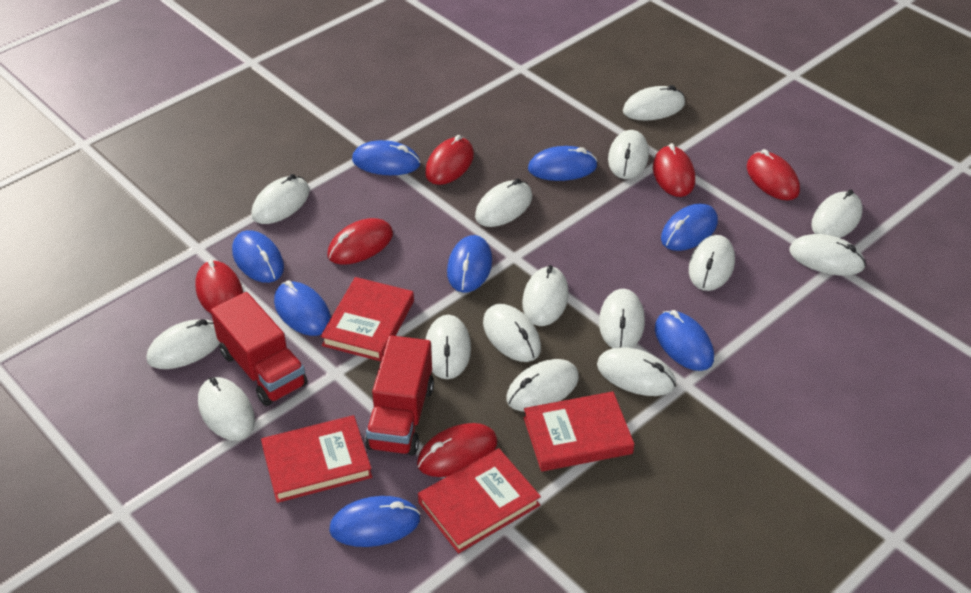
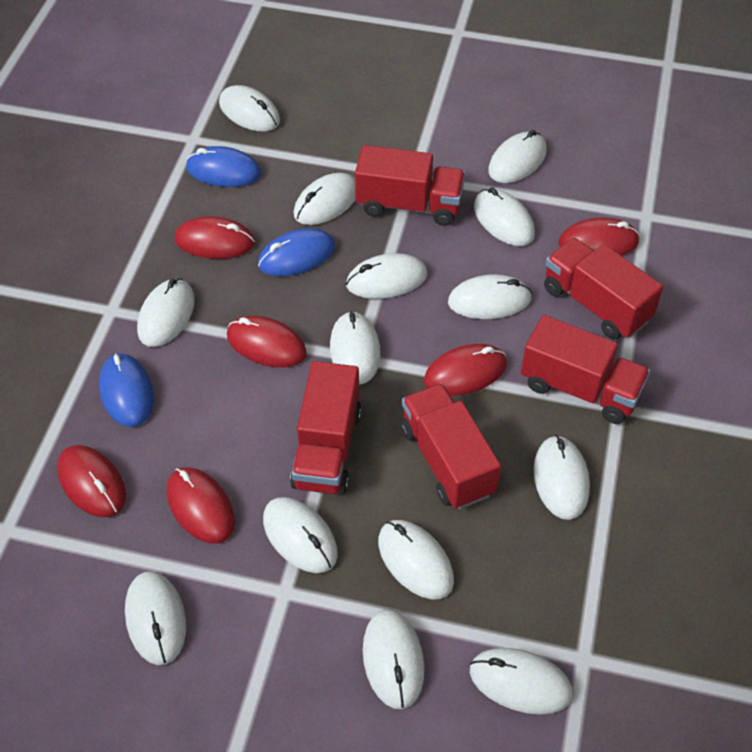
blue mouse: 8 -> 3
red book: 4 -> 0
red truck: 2 -> 5
white mouse: 15 -> 14

